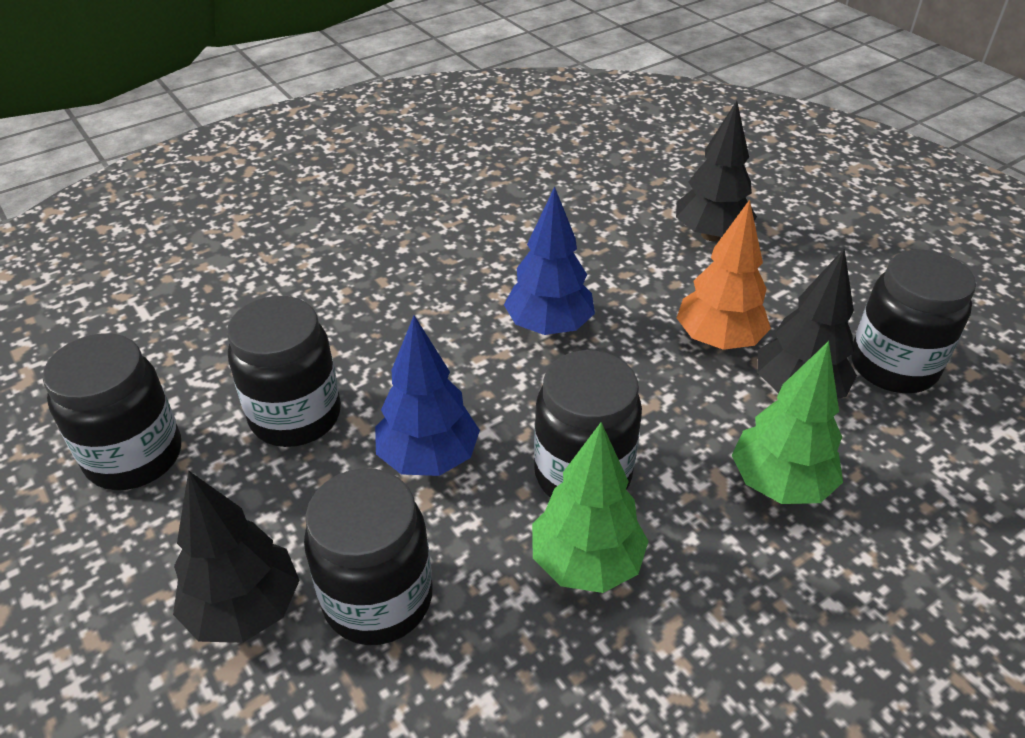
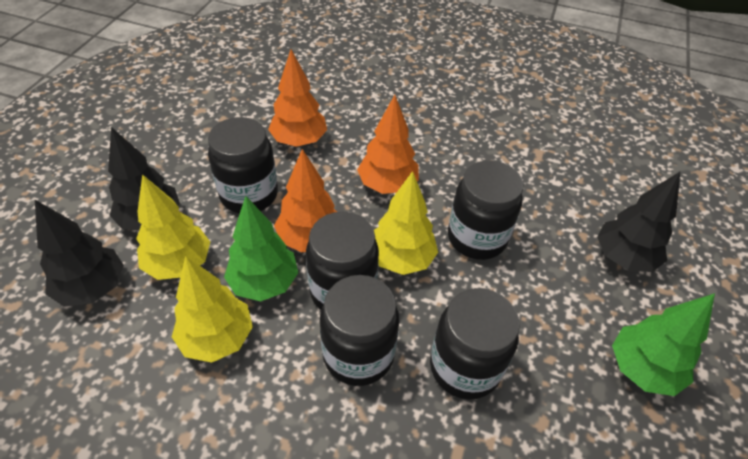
blue tree: 2 -> 0
orange tree: 1 -> 3
yellow tree: 0 -> 3

